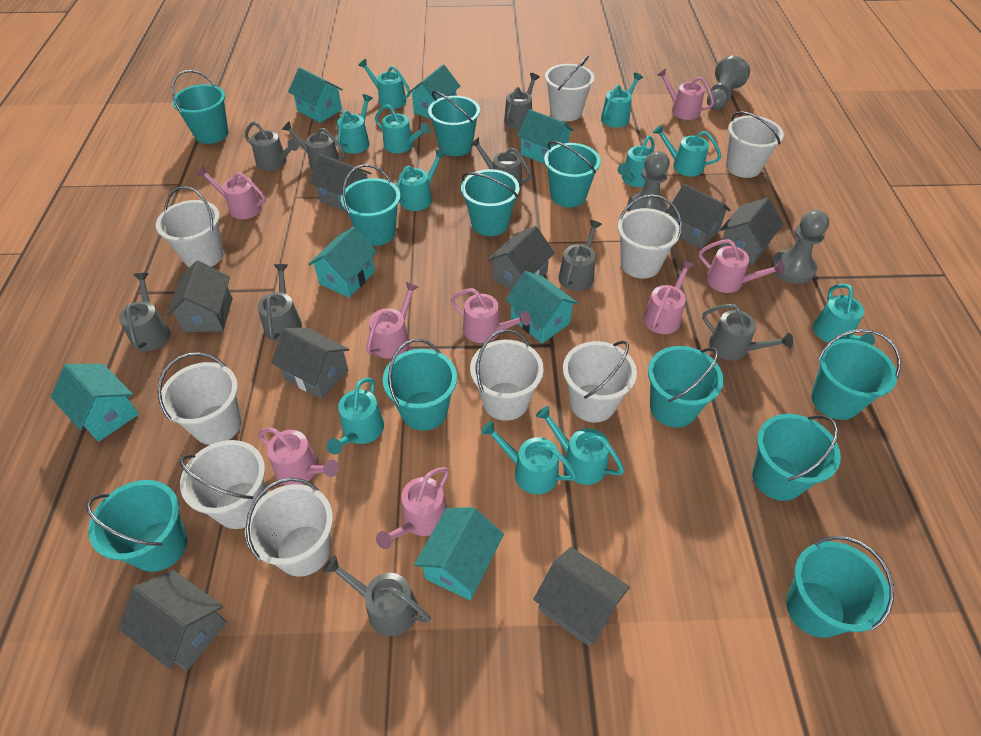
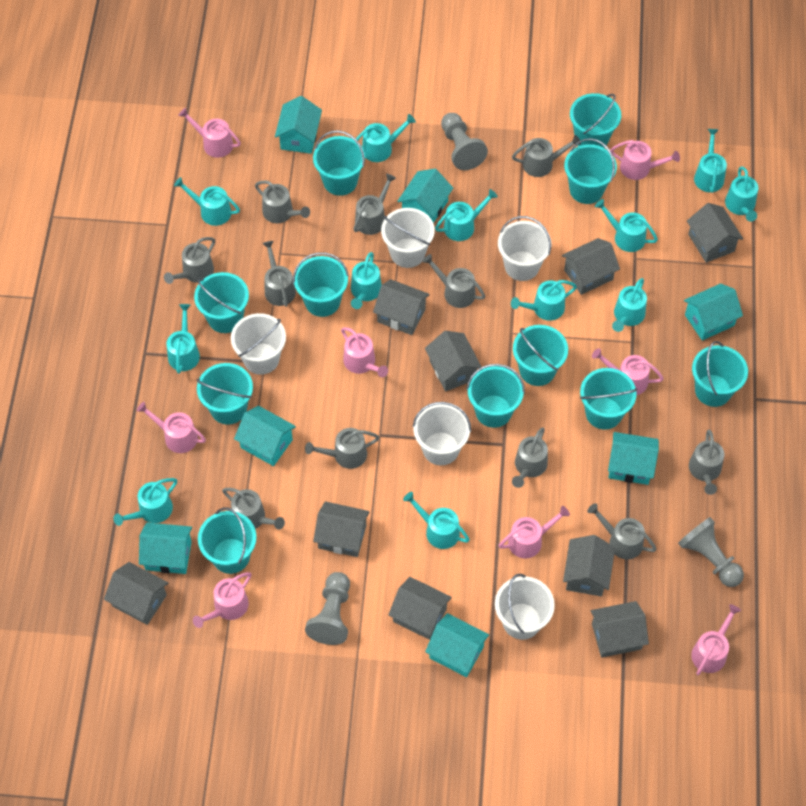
grey house: 8 -> 9
grey watering can: 9 -> 11
turquoise watering can: 11 -> 12
white bucket: 9 -> 5

